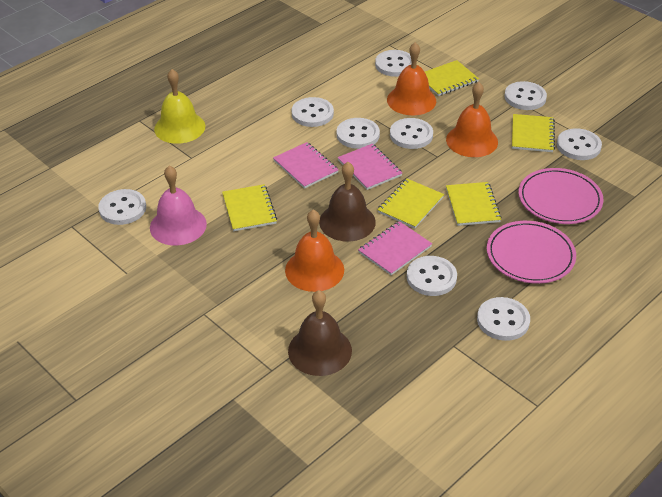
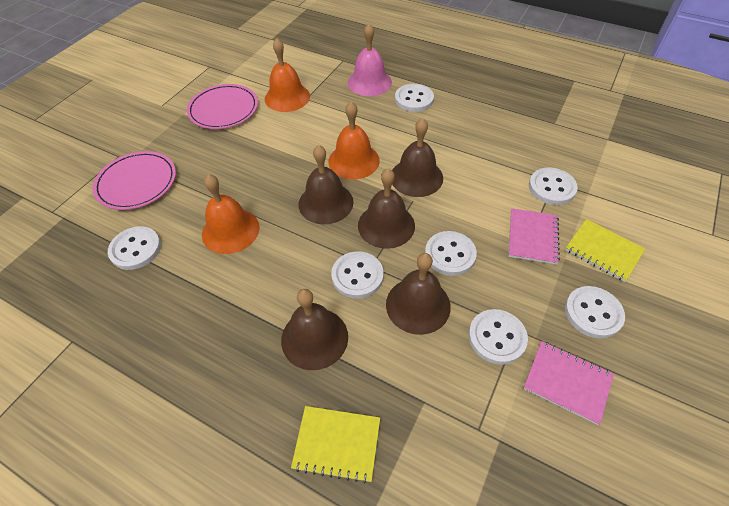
brown bell: 2 -> 5
pink notebook: 3 -> 2
white button: 9 -> 7
yellow bell: 1 -> 0
yellow notebook: 5 -> 2

